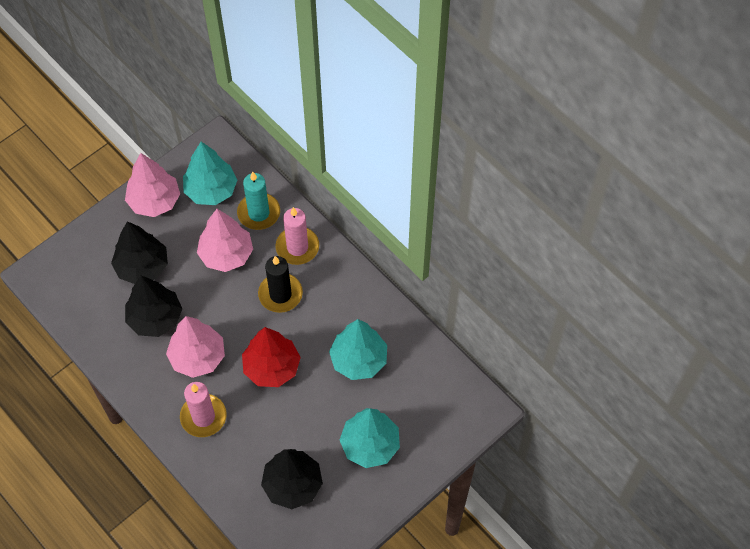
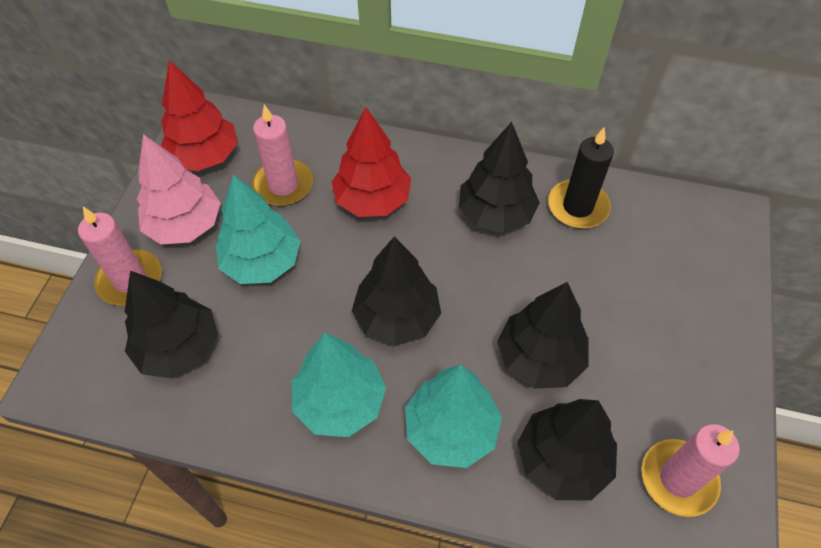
black tree: 3 -> 5
pink candle: 2 -> 3
pink tree: 3 -> 1
red tree: 1 -> 2
turquoise candle: 1 -> 0

